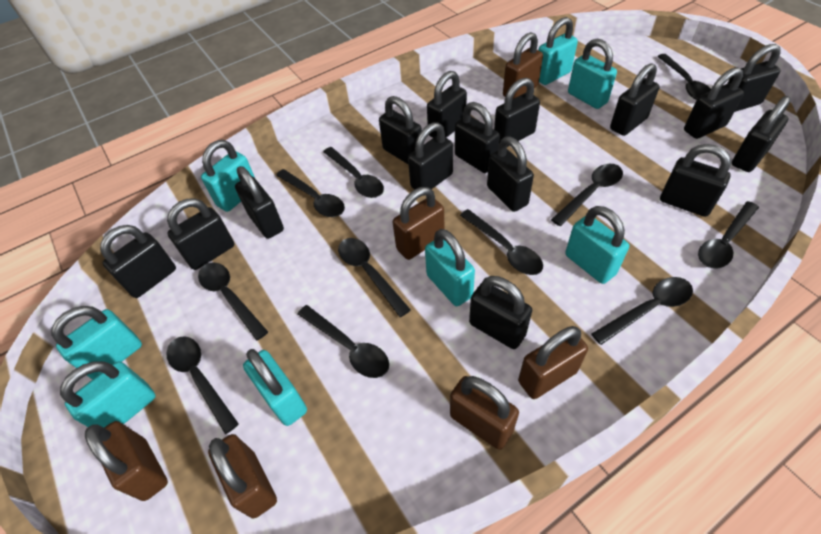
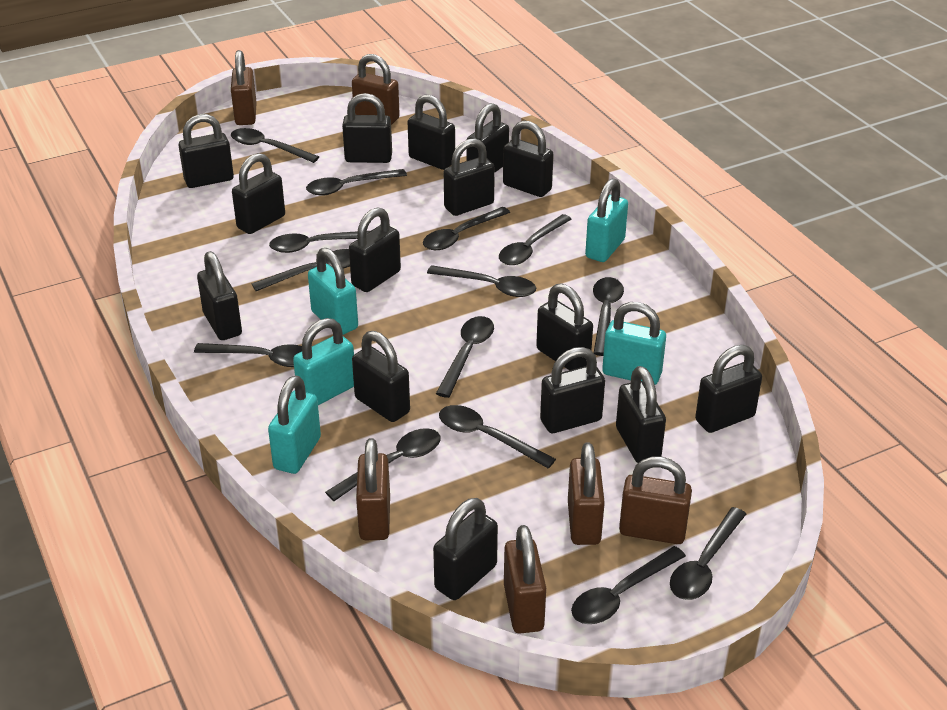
black spoon: 11 -> 14
turquoise padlock: 8 -> 5

